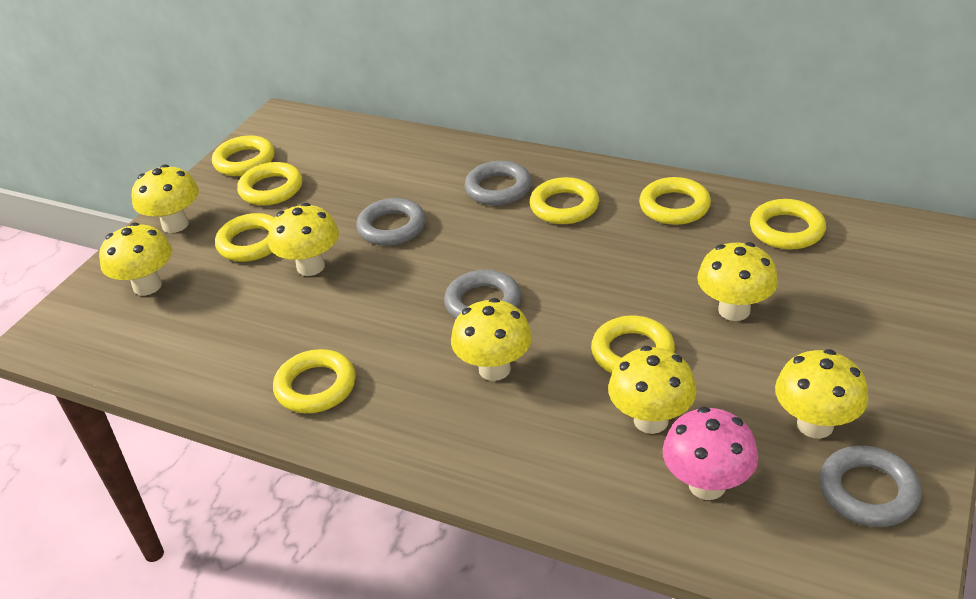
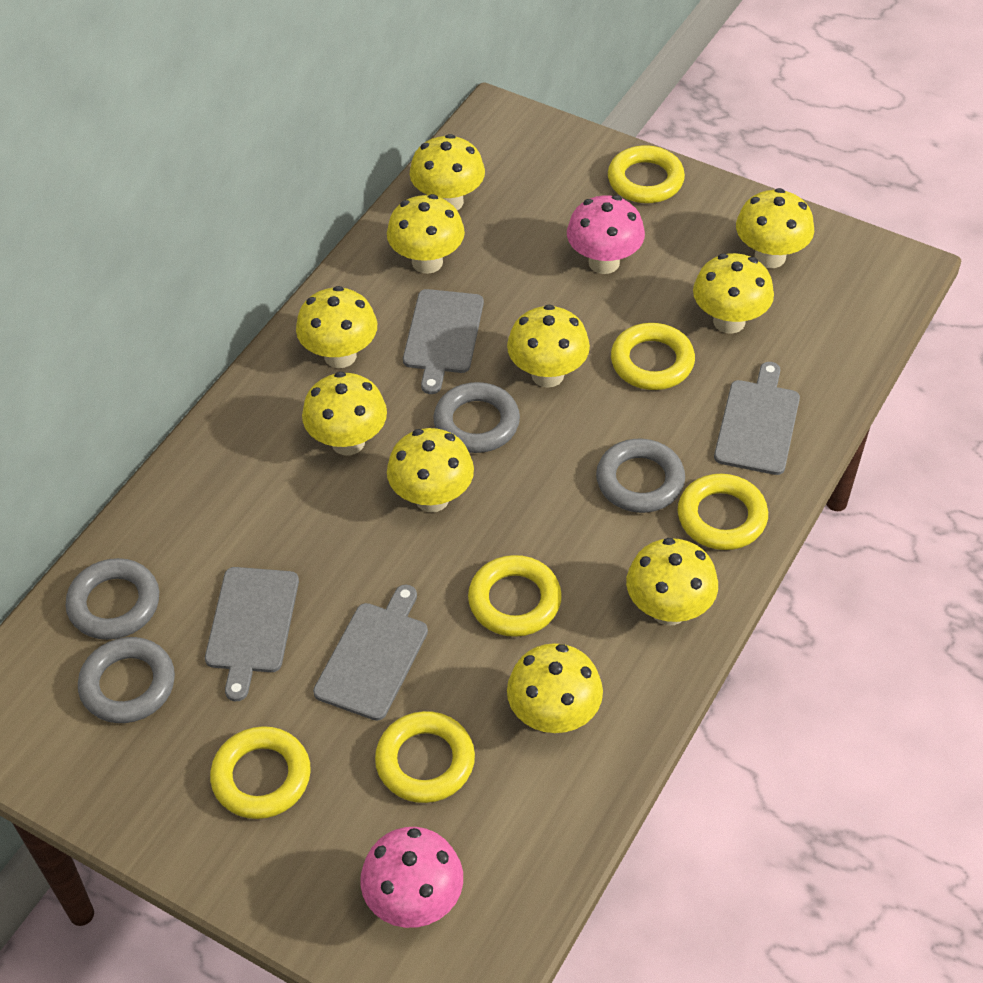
grey cutting board: 0 -> 4
pink mushroom: 1 -> 2
yellow mushroom: 7 -> 10
yellow ring: 8 -> 6

